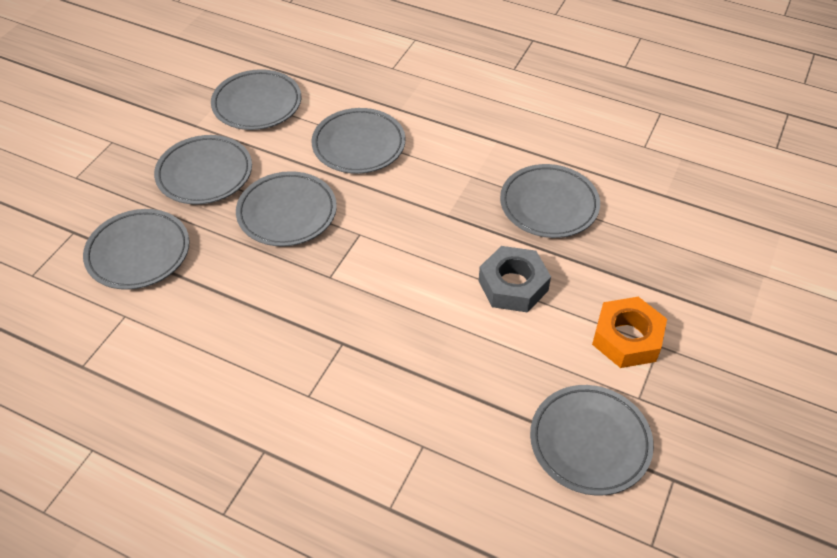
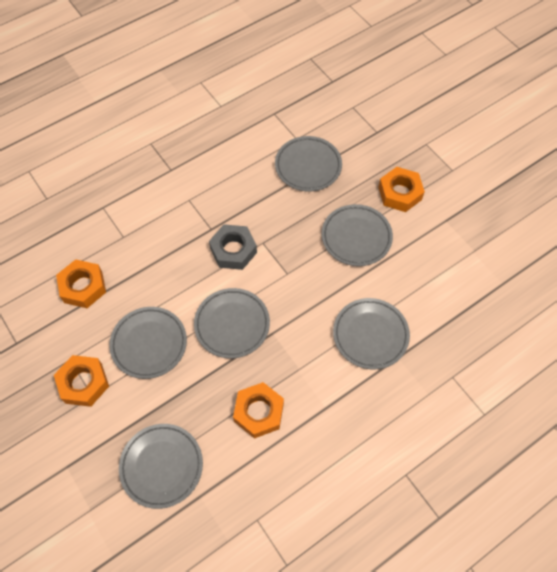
grey plate: 7 -> 6
orange nut: 1 -> 4

